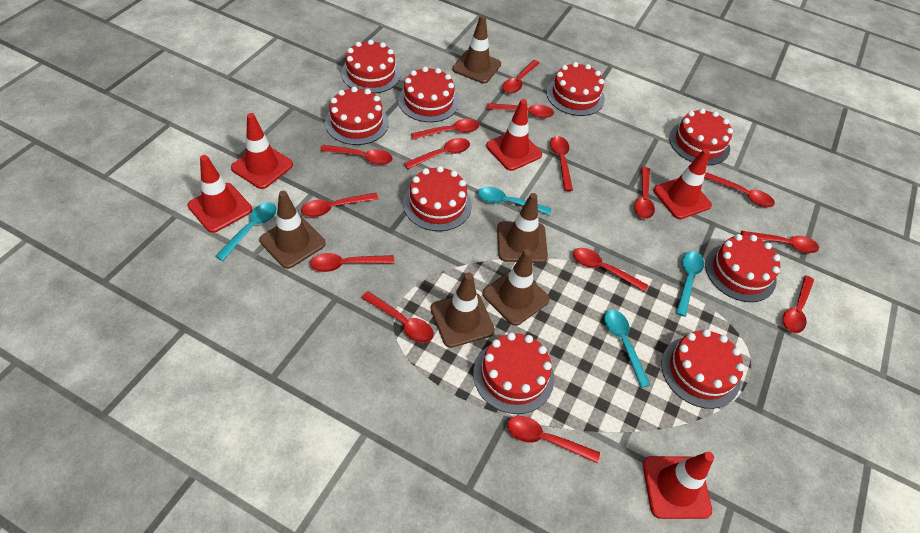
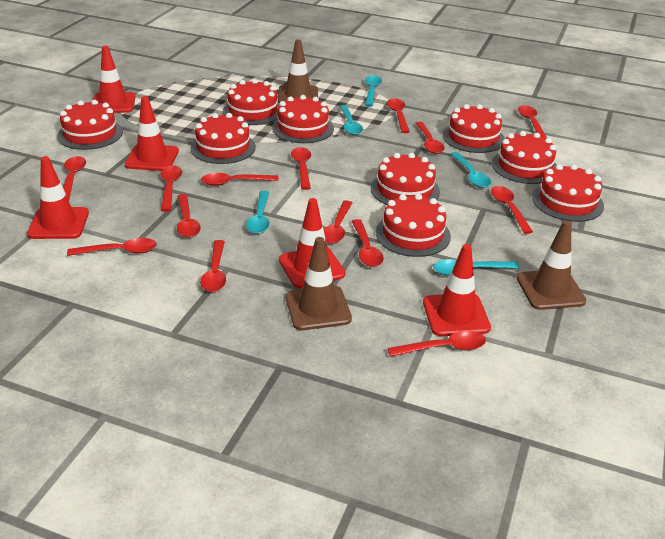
brown traffic cone: 5 -> 3
red spoon: 15 -> 14
turquoise spoon: 4 -> 5

